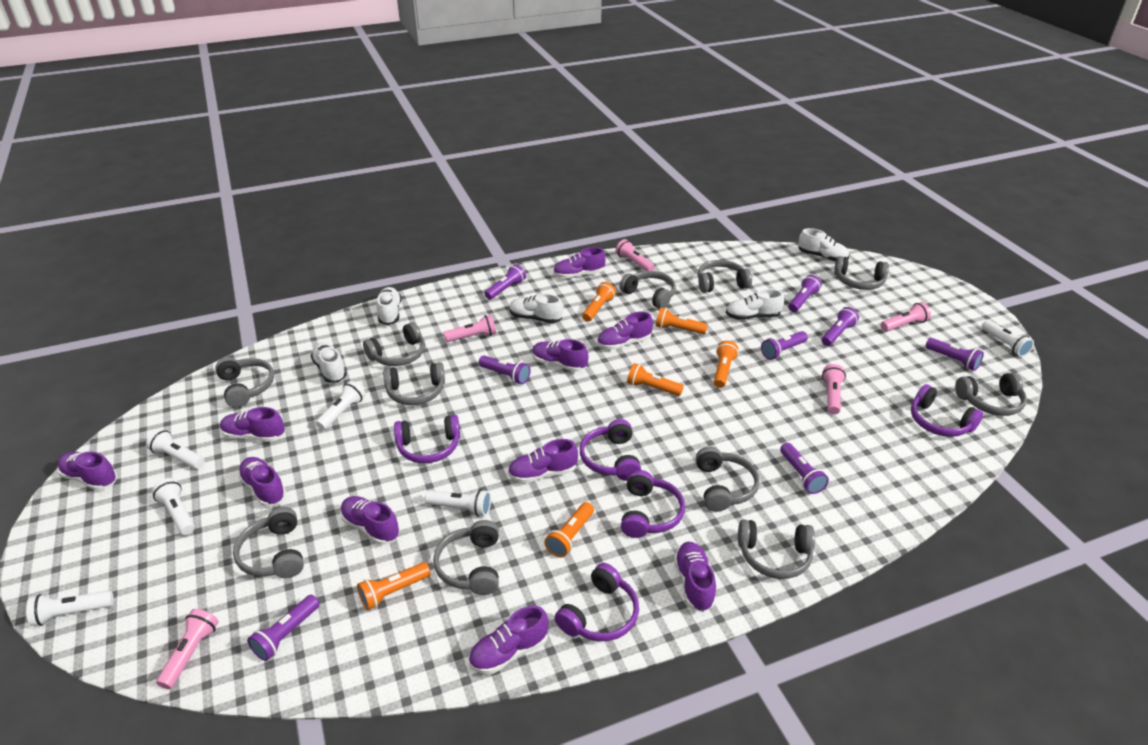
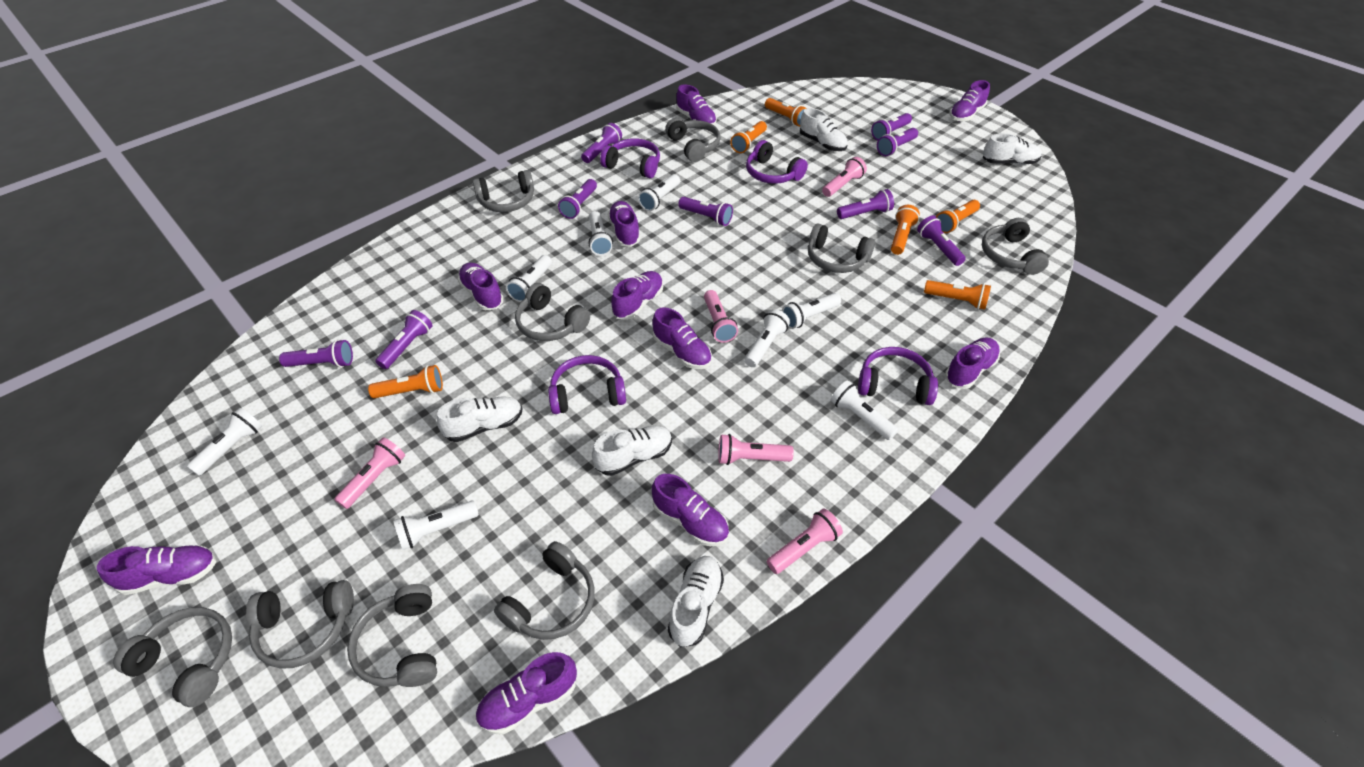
grey headphones: 11 -> 9
purple flashlight: 8 -> 9
purple headphones: 5 -> 4
white flashlight: 6 -> 8

